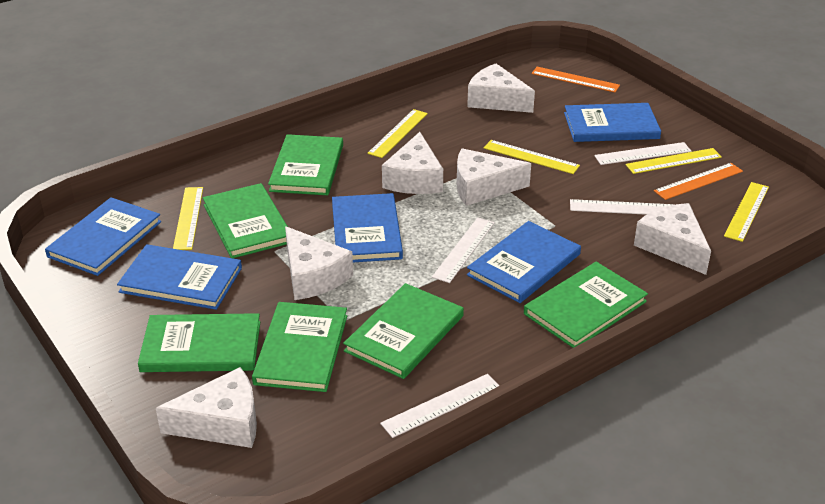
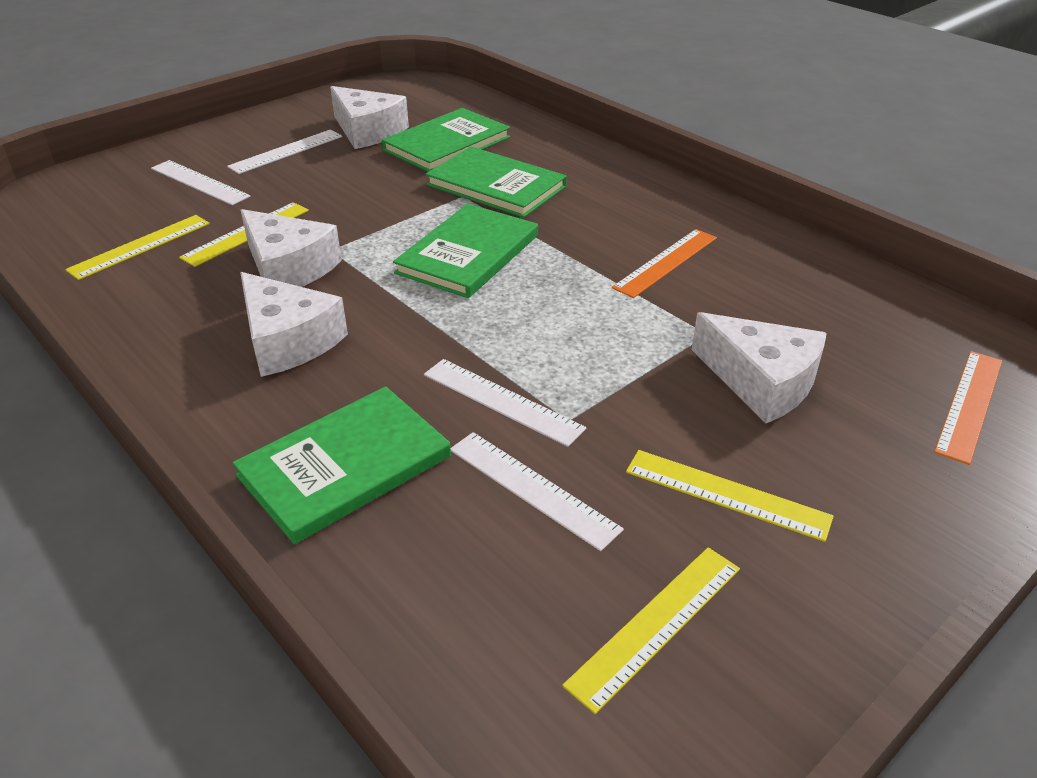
blue book: 5 -> 0
green book: 6 -> 4
white cheese: 6 -> 4
yellow ruler: 5 -> 4

